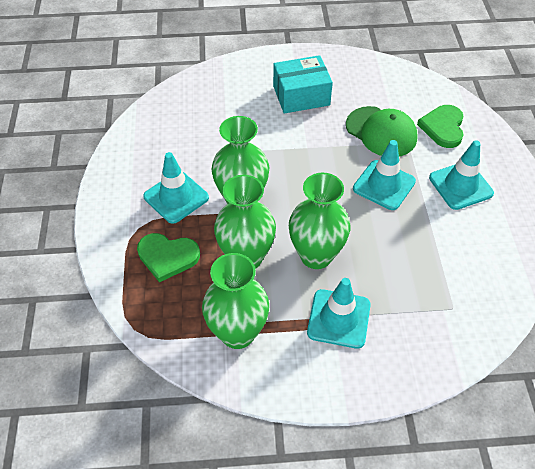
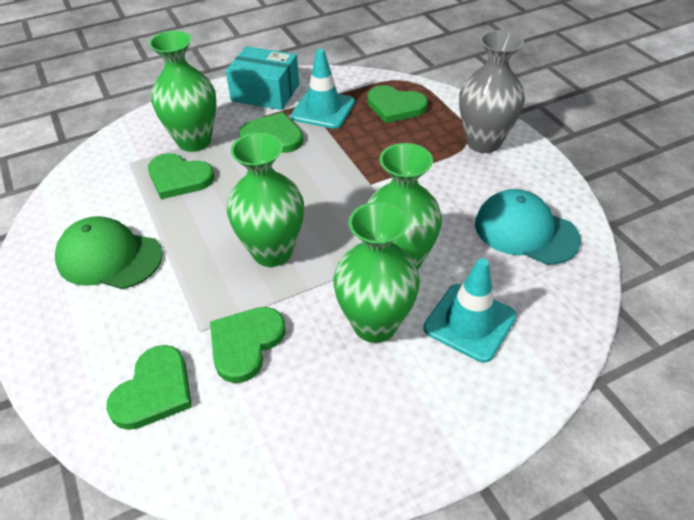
green heart: 2 -> 5
grey vase: 0 -> 1
turquoise cap: 0 -> 1
turquoise traffic cone: 4 -> 2

